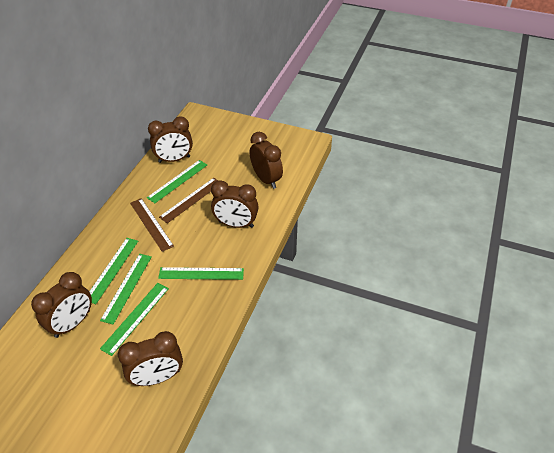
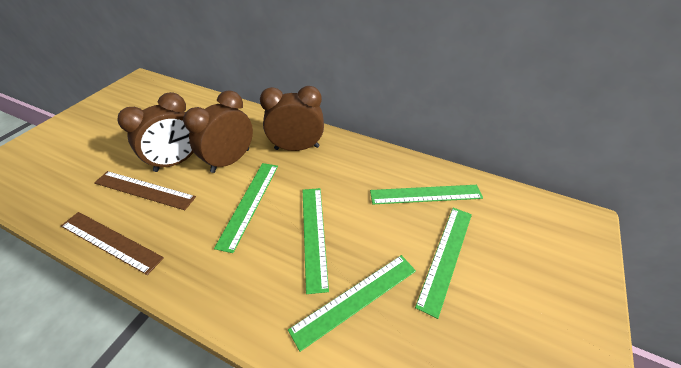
brown clock: 5 -> 3

